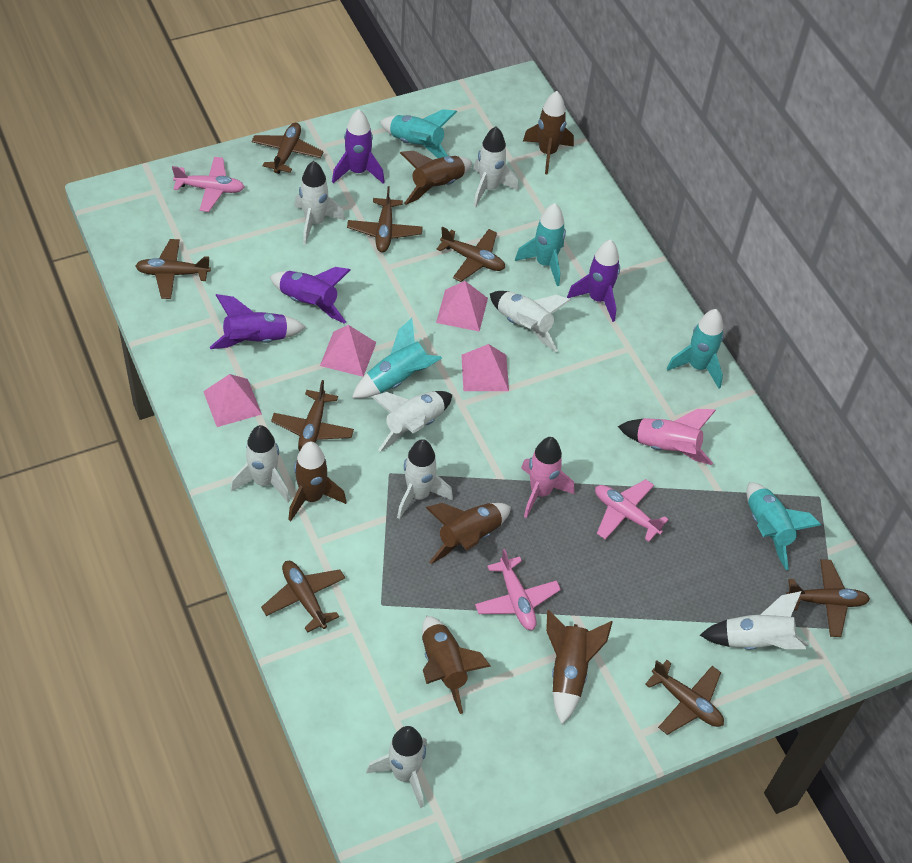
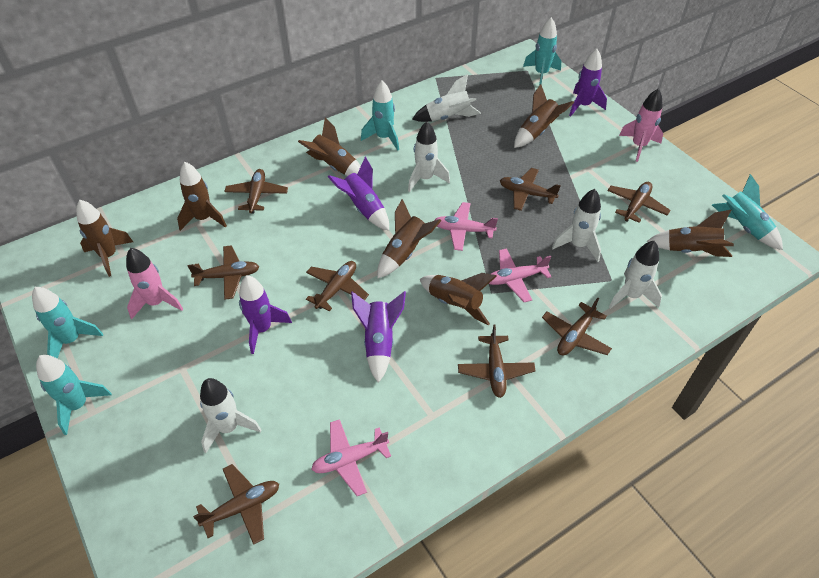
brown rocket: 6 -> 7
pink pyramid: 4 -> 0
white rocket: 8 -> 5

